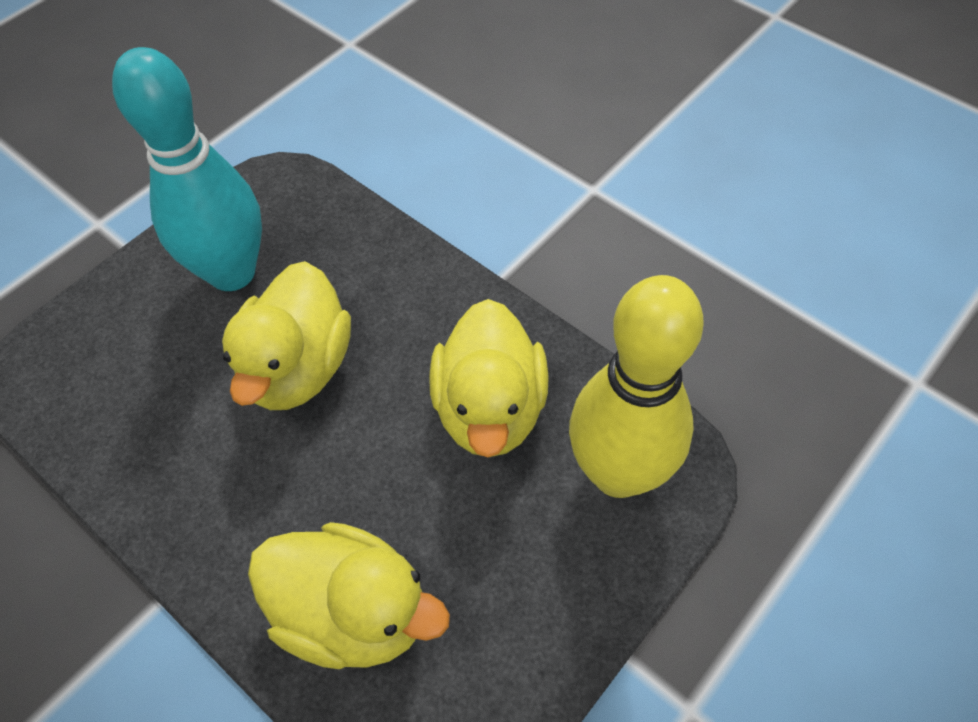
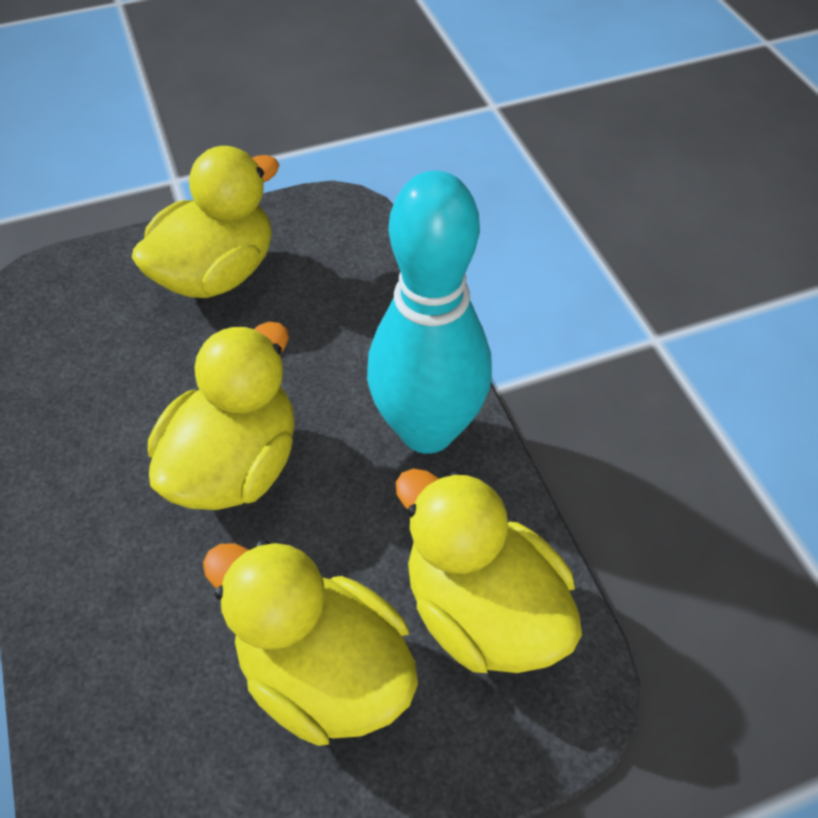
yellow bowling pin: 1 -> 0
yellow duck: 3 -> 4

